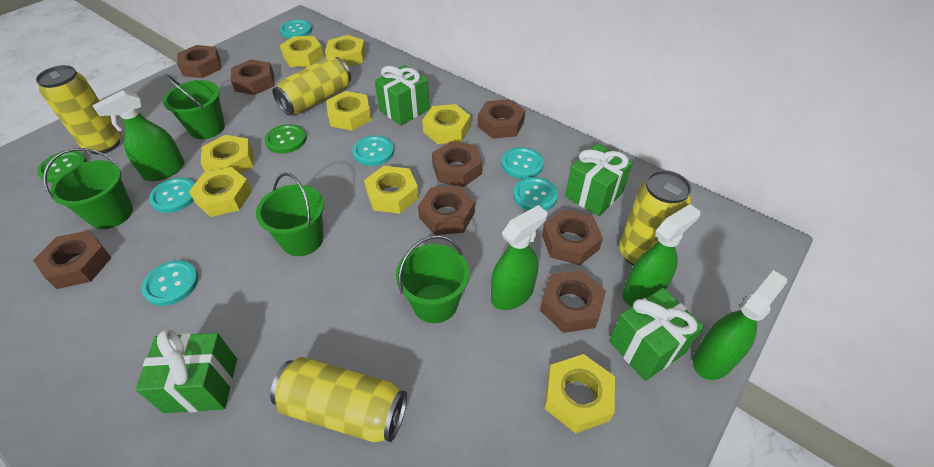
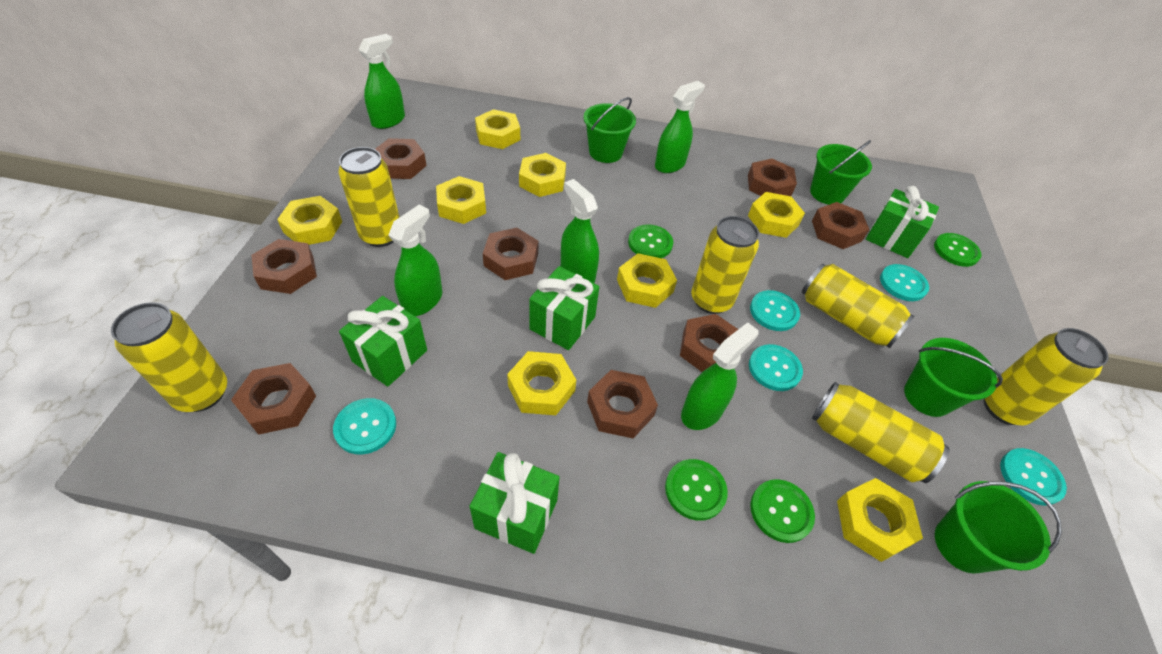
green button: 2 -> 4
green spray bottle: 4 -> 5
turquoise button: 6 -> 5
yellow can: 4 -> 6

